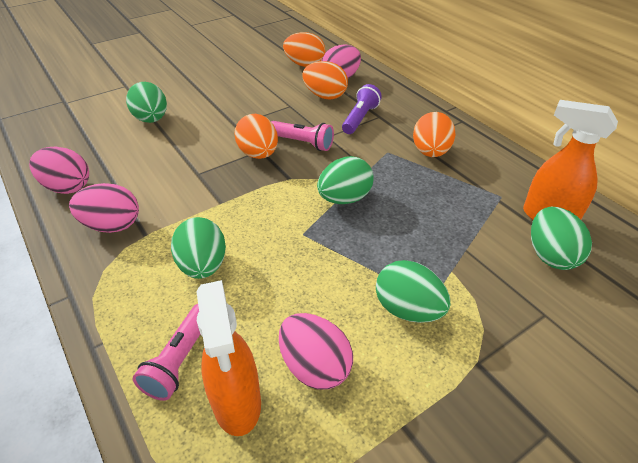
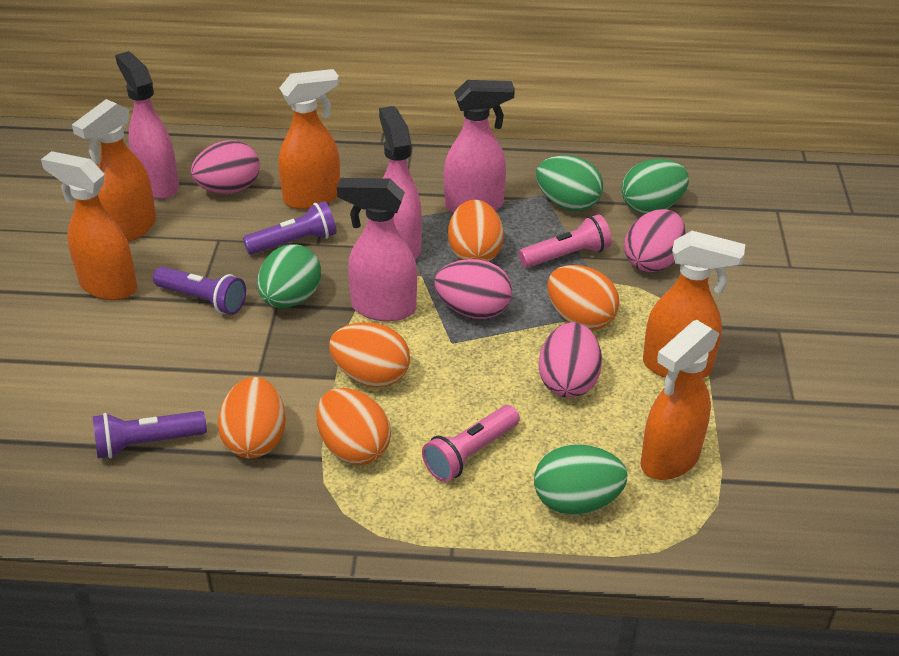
green egg: 5 -> 4
orange egg: 4 -> 5
orange spray bottle: 2 -> 5
pink spray bottle: 0 -> 4
purple flashlight: 1 -> 3

